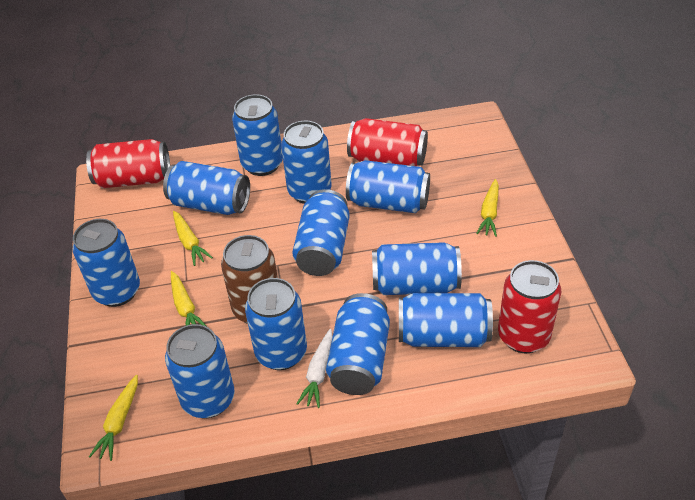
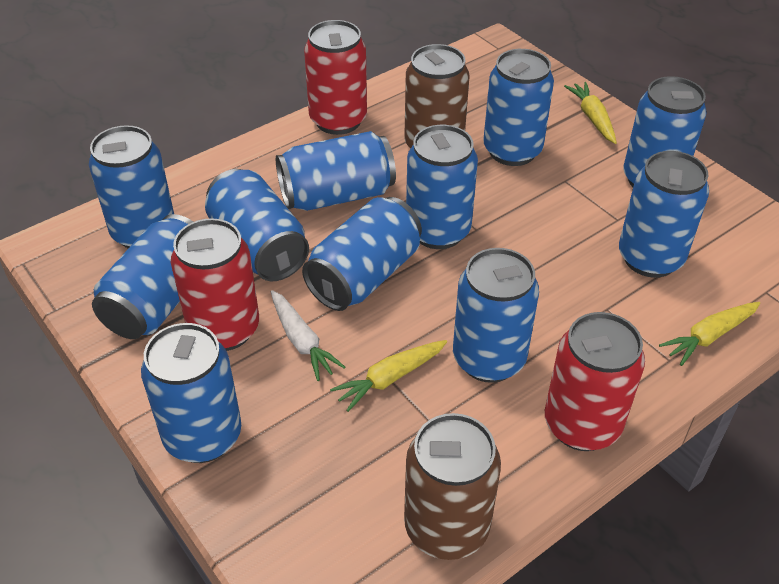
brown can: 1 -> 2
yellow carrot: 4 -> 3

